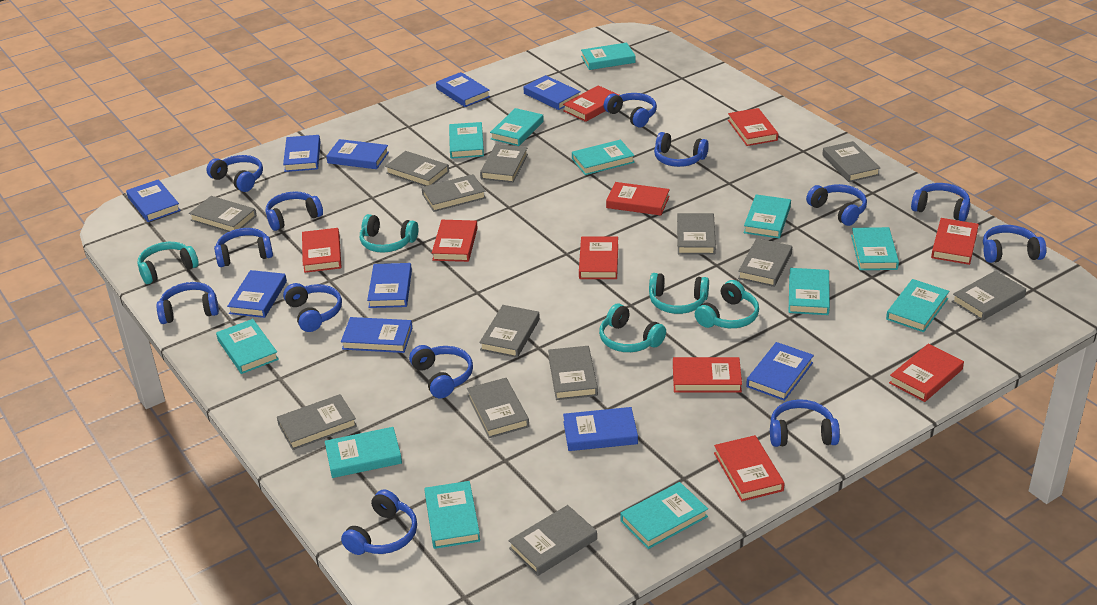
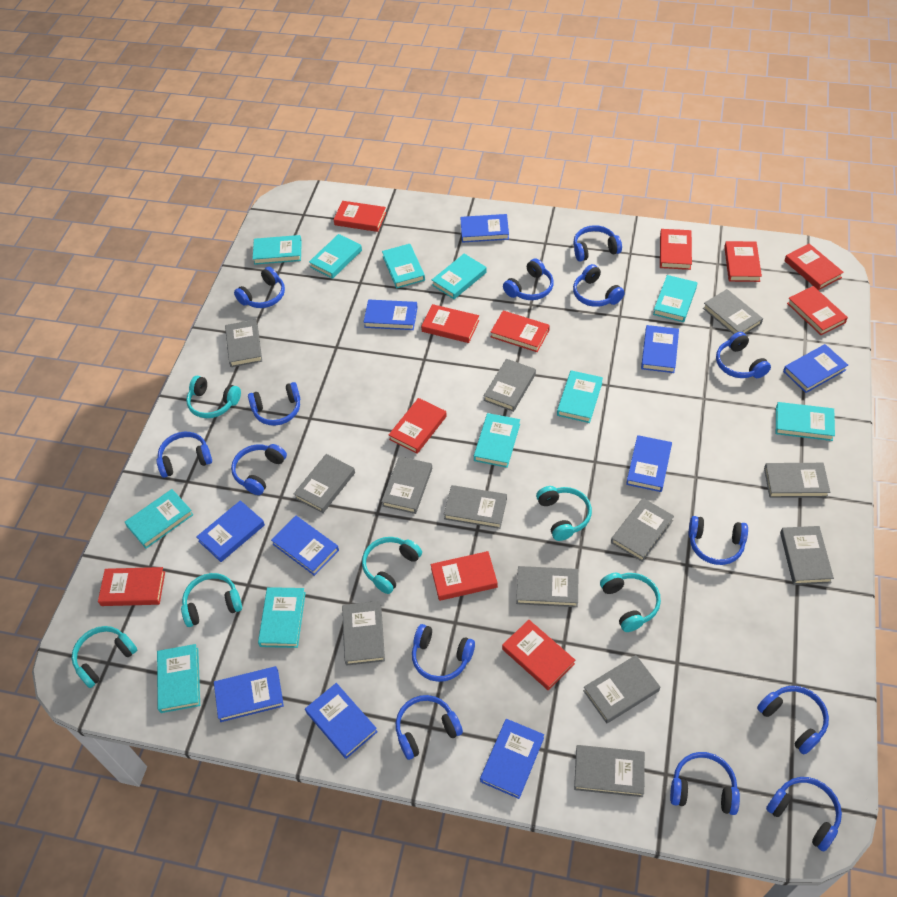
blue headphones: 13 -> 14
red book: 10 -> 11
turquoise book: 12 -> 11
turquoise headphones: 5 -> 6

